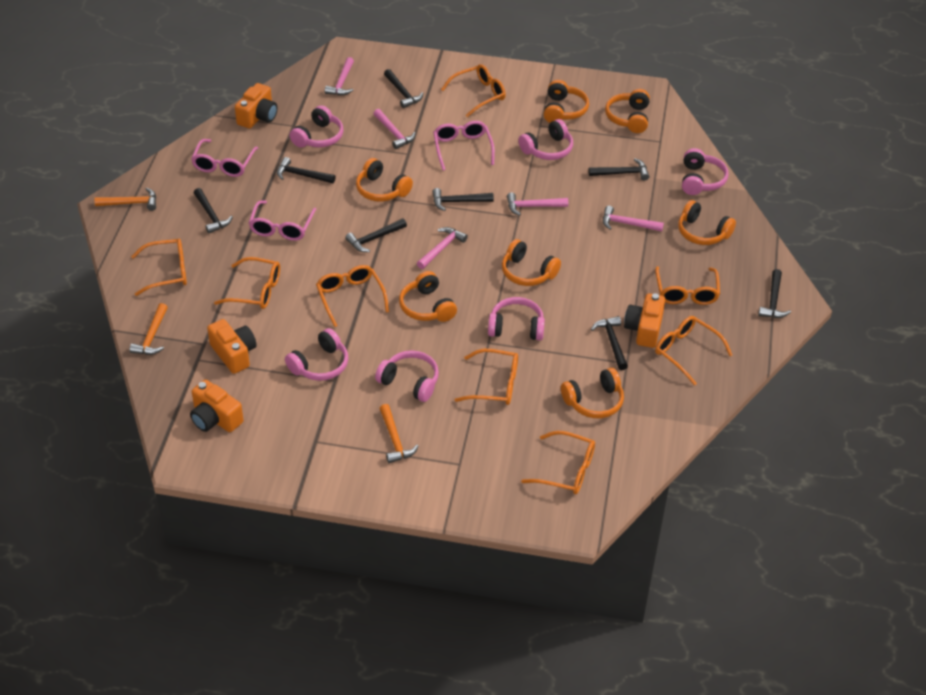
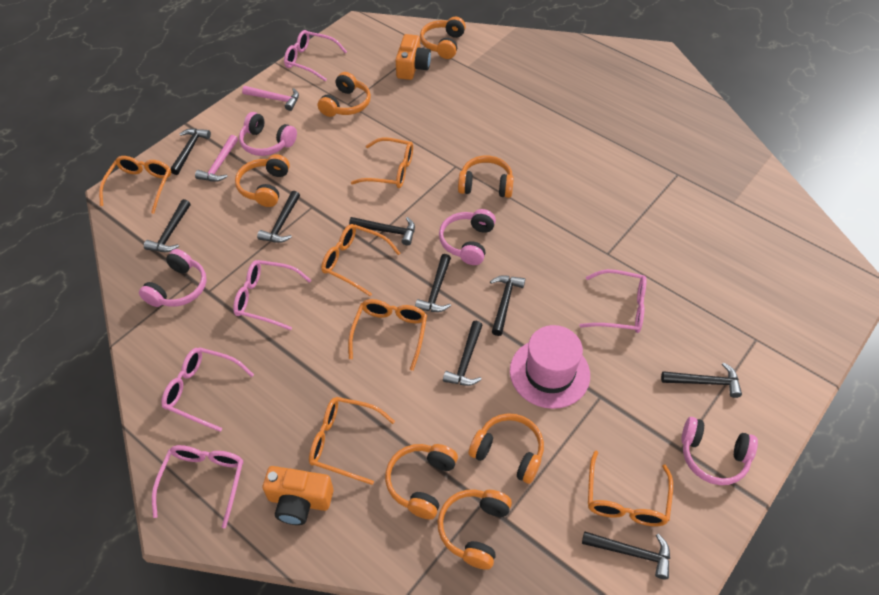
black hammer: 8 -> 9
orange camera: 4 -> 2
orange glasses: 8 -> 6
orange hammer: 3 -> 0
pink glasses: 3 -> 5
pink hammer: 5 -> 2
pink hat: 0 -> 1
pink headphones: 6 -> 4

